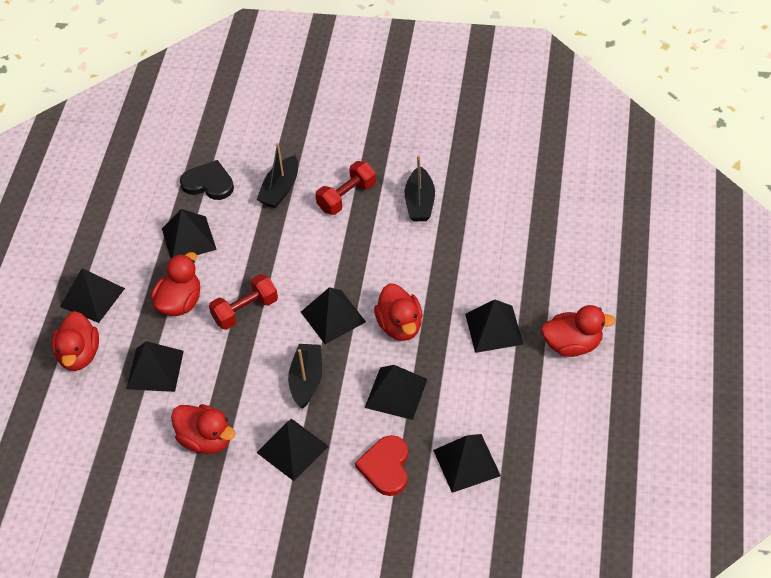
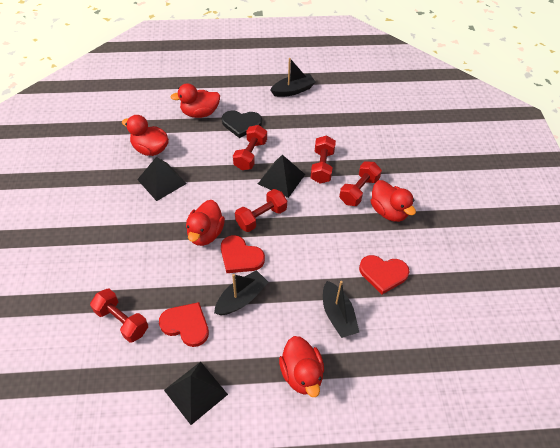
black pyramid: 8 -> 3
red dumbbell: 2 -> 5
red heart: 1 -> 3

